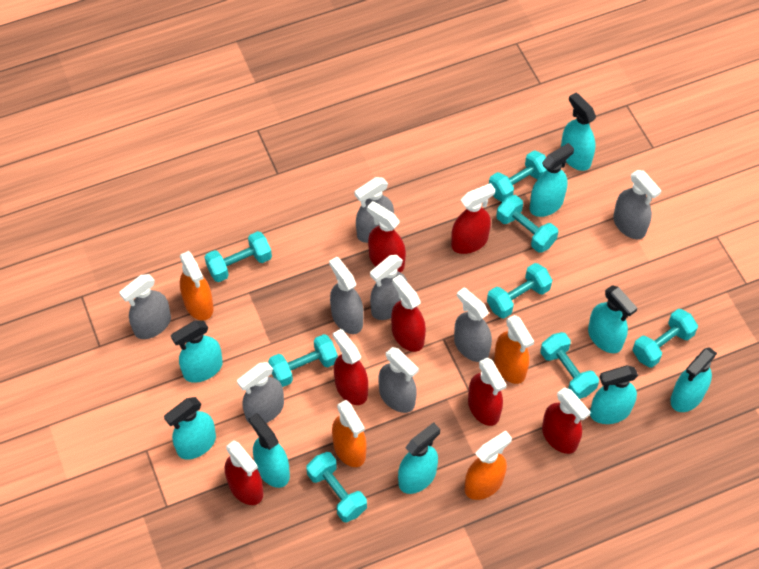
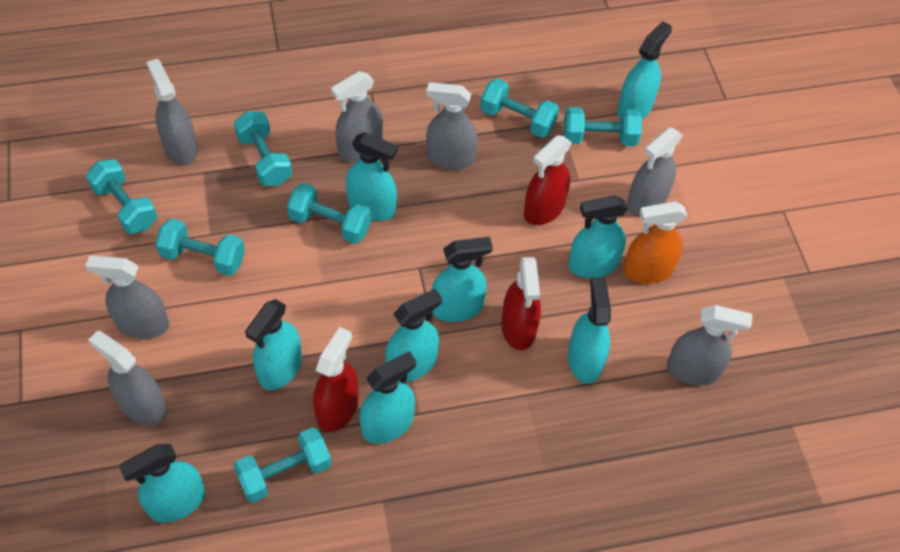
grey spray bottle: 8 -> 7
orange spray bottle: 4 -> 1
red spray bottle: 7 -> 3
turquoise dumbbell: 8 -> 7

